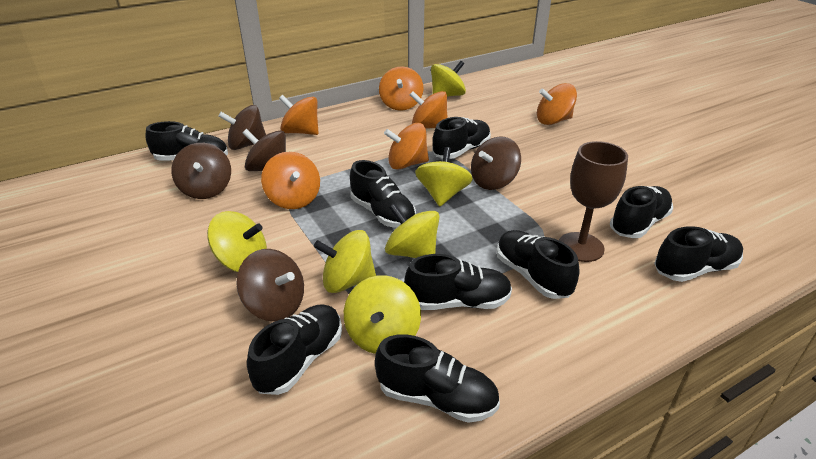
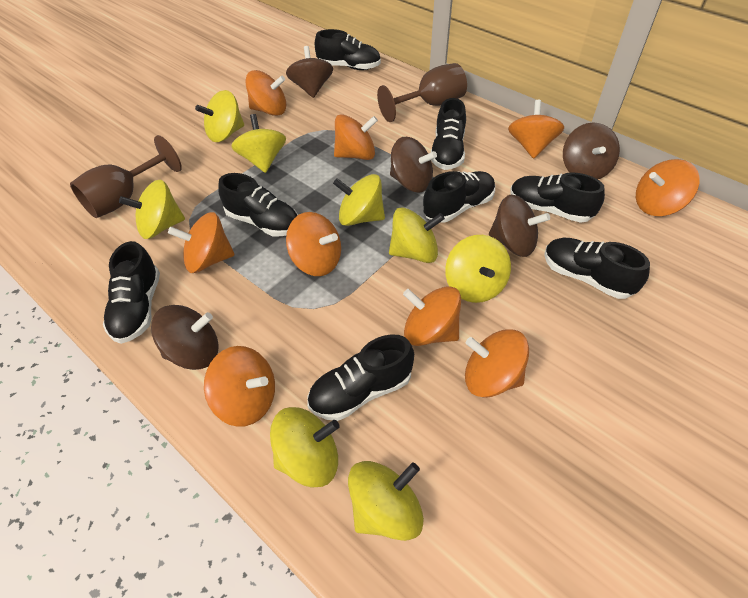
black shoe: 9 -> 8
brown goblet: 1 -> 2
orange spinning top: 6 -> 9
yellow spinning top: 6 -> 8

